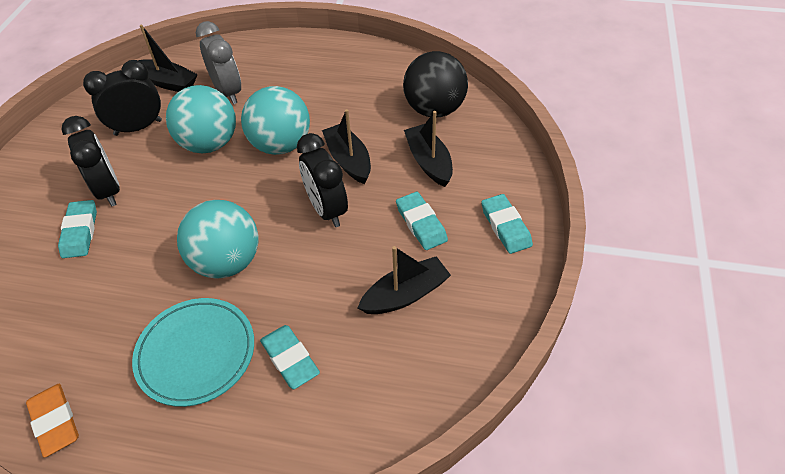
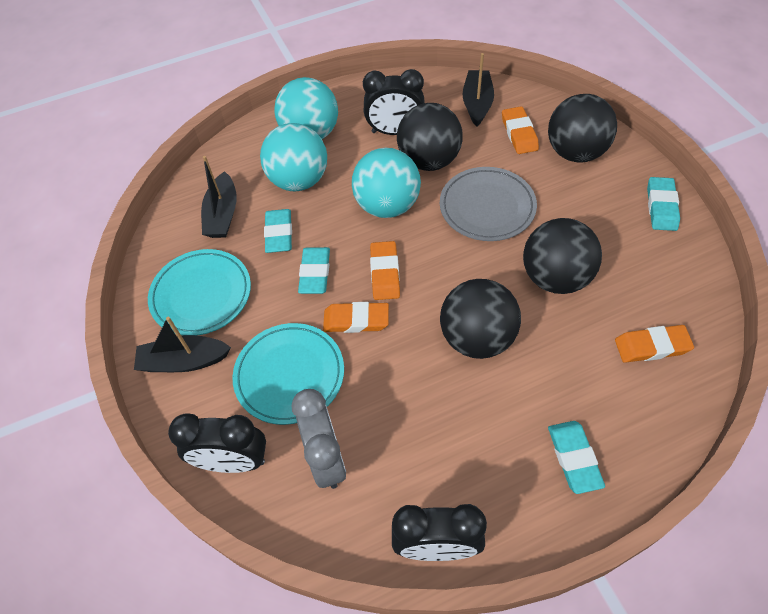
black ball: 1 -> 4
black boat: 4 -> 3
grey plate: 0 -> 1
orange eraser: 1 -> 4
turquoise plate: 1 -> 2

